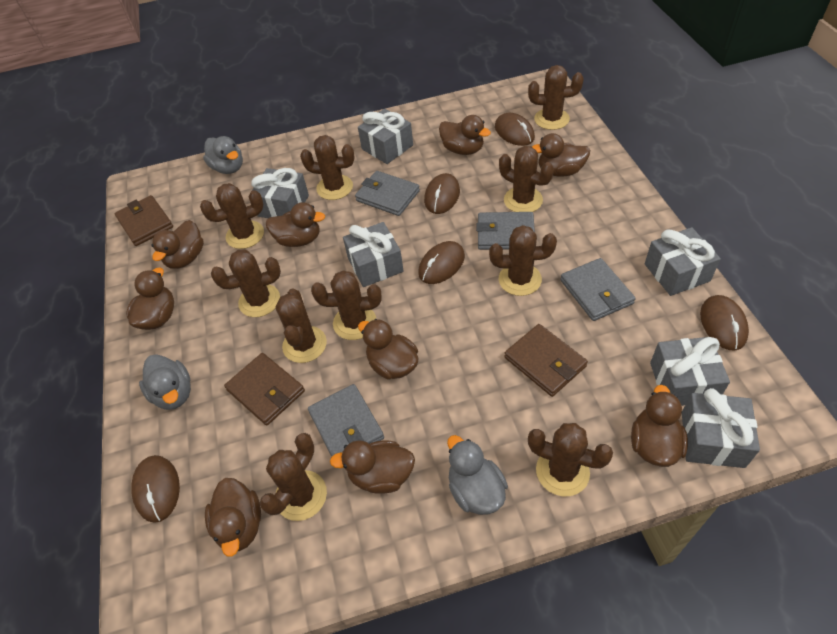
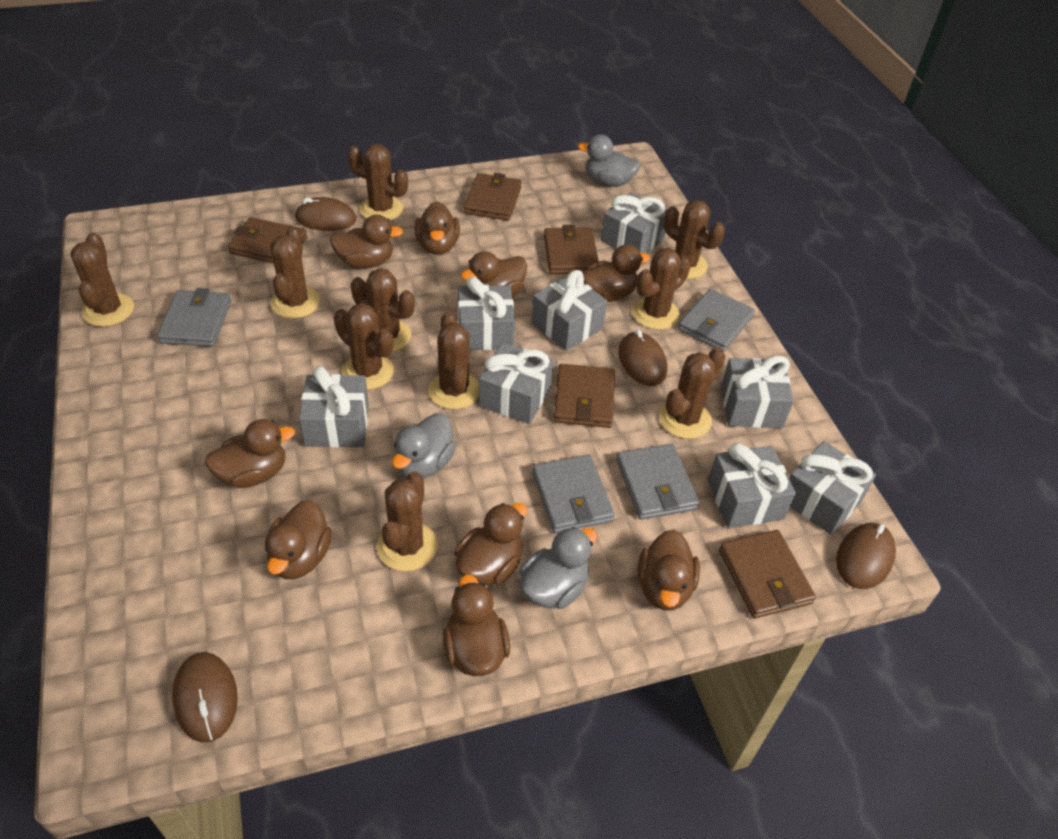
brown mouse: 5 -> 4
brown wallet: 3 -> 5
grey gift: 6 -> 8

